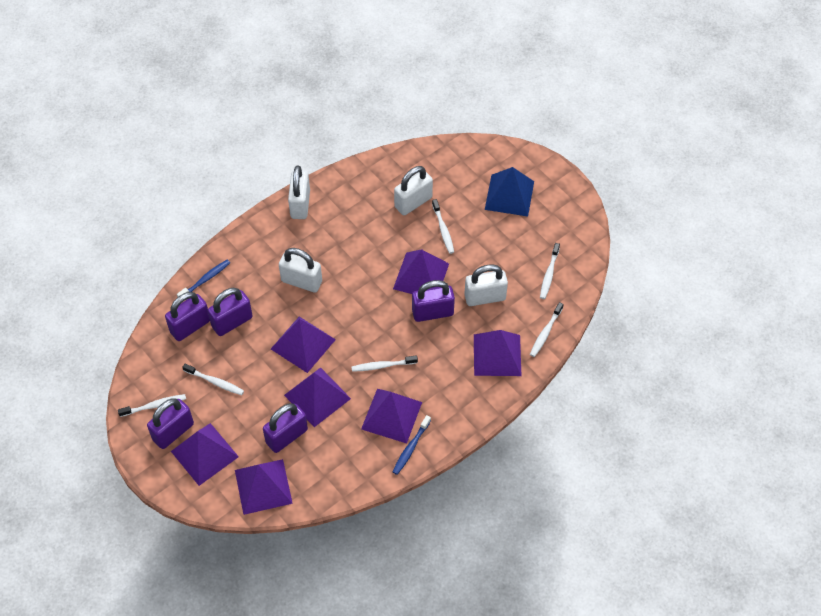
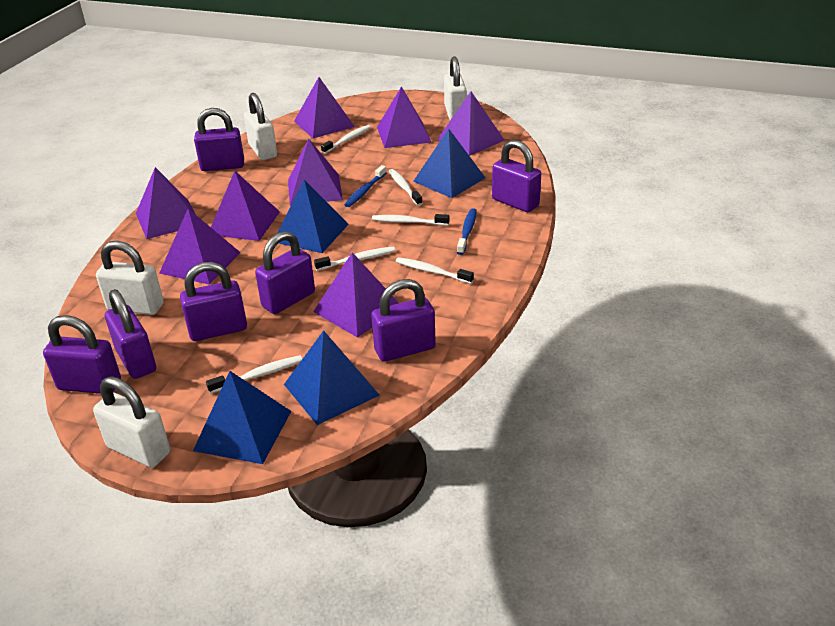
blue pyramid: 1 -> 4
purple padlock: 5 -> 7
purple pyramid: 7 -> 8

